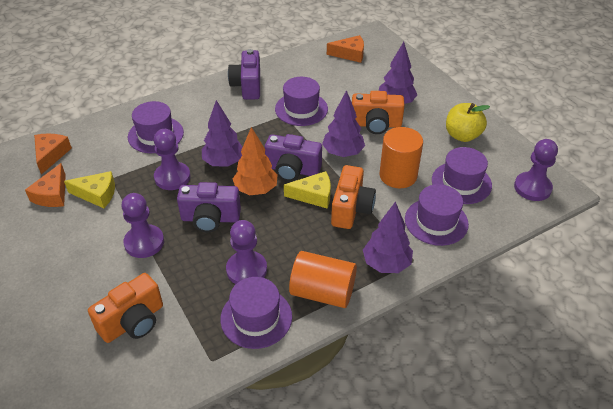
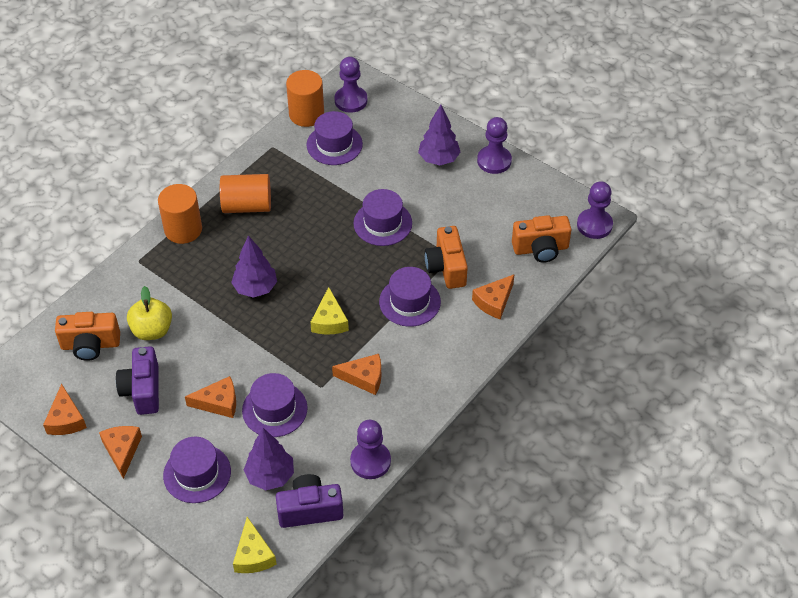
orange cheese: 3 -> 5
orange cylinder: 2 -> 3
orange tree: 1 -> 0
purple camera: 3 -> 2
purple tree: 4 -> 3

